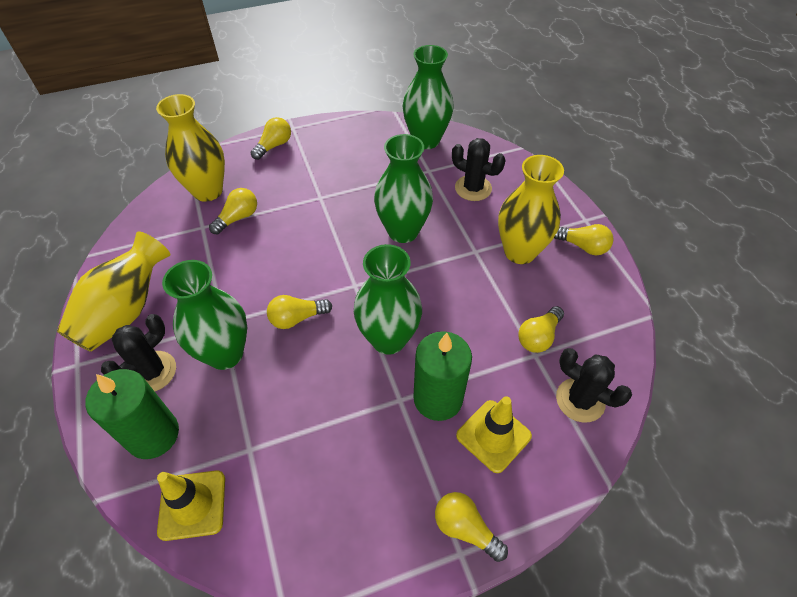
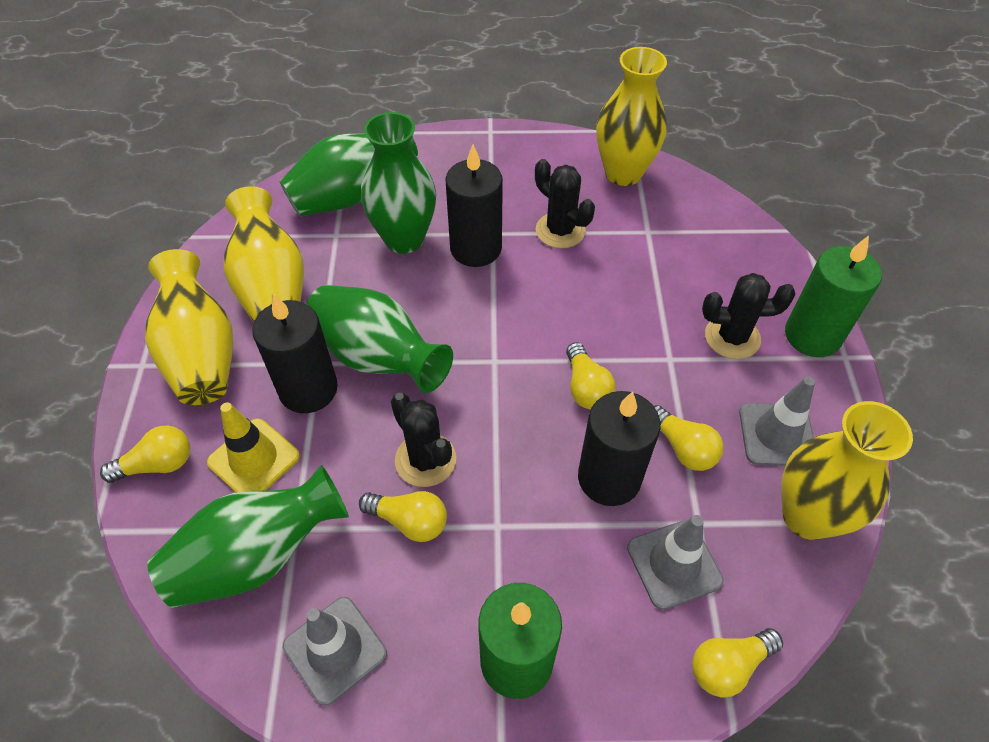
black candle: 0 -> 3
grey traffic cone: 0 -> 3
yellow light bulb: 6 -> 5
yellow traffic cone: 2 -> 1
yellow vase: 3 -> 4

